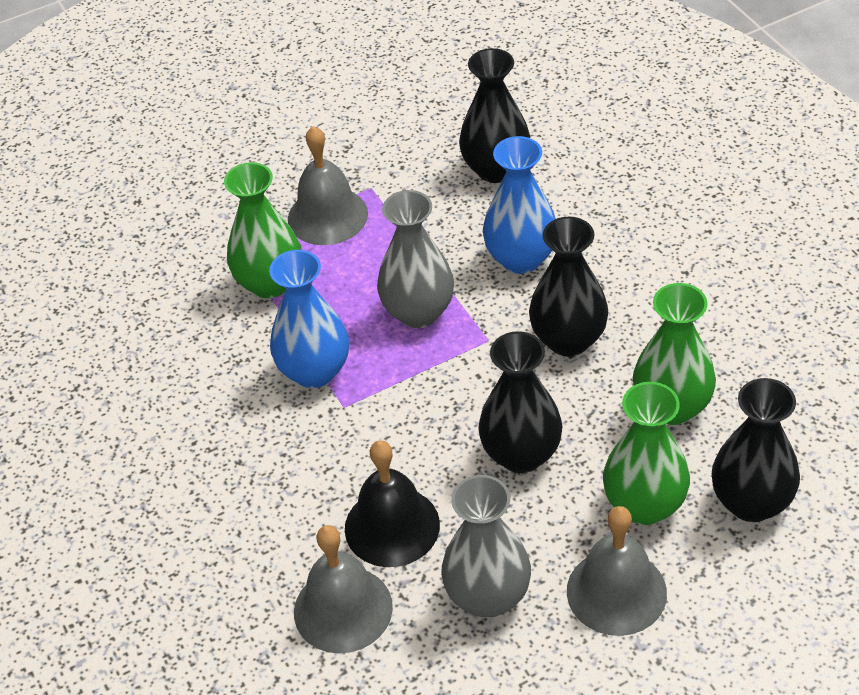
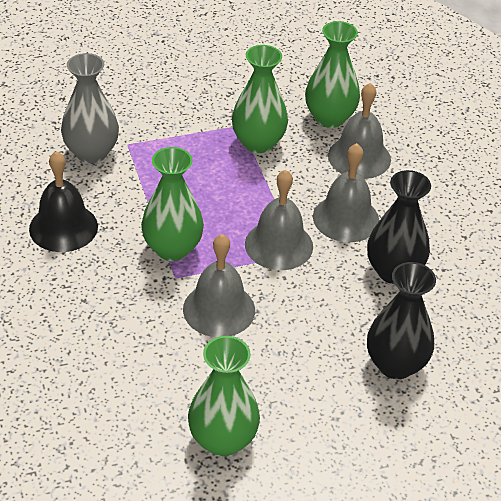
black vase: 4 -> 2
blue vase: 2 -> 0
green vase: 3 -> 4
grey bell: 3 -> 4
grey vase: 2 -> 1

